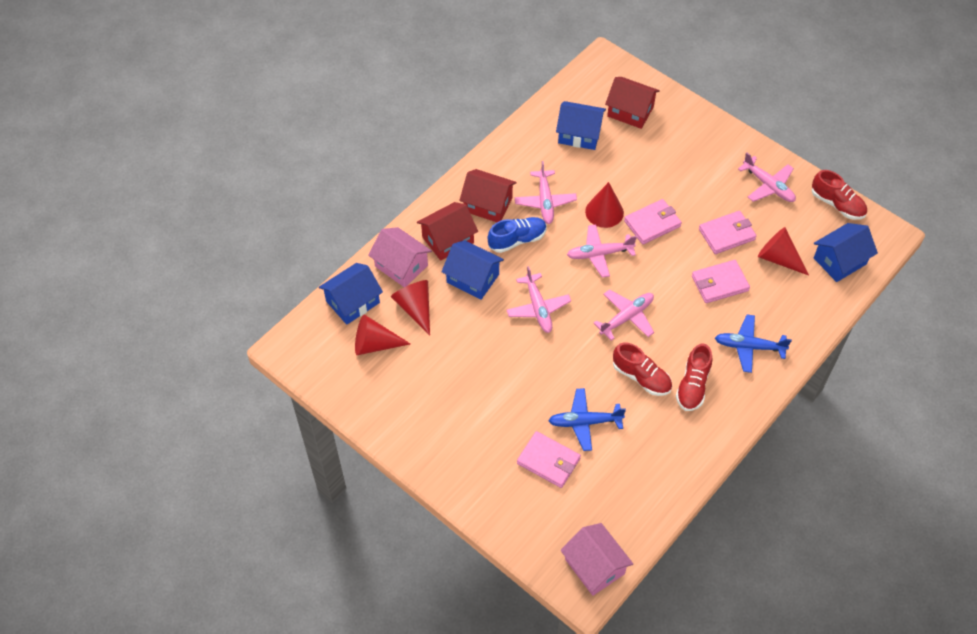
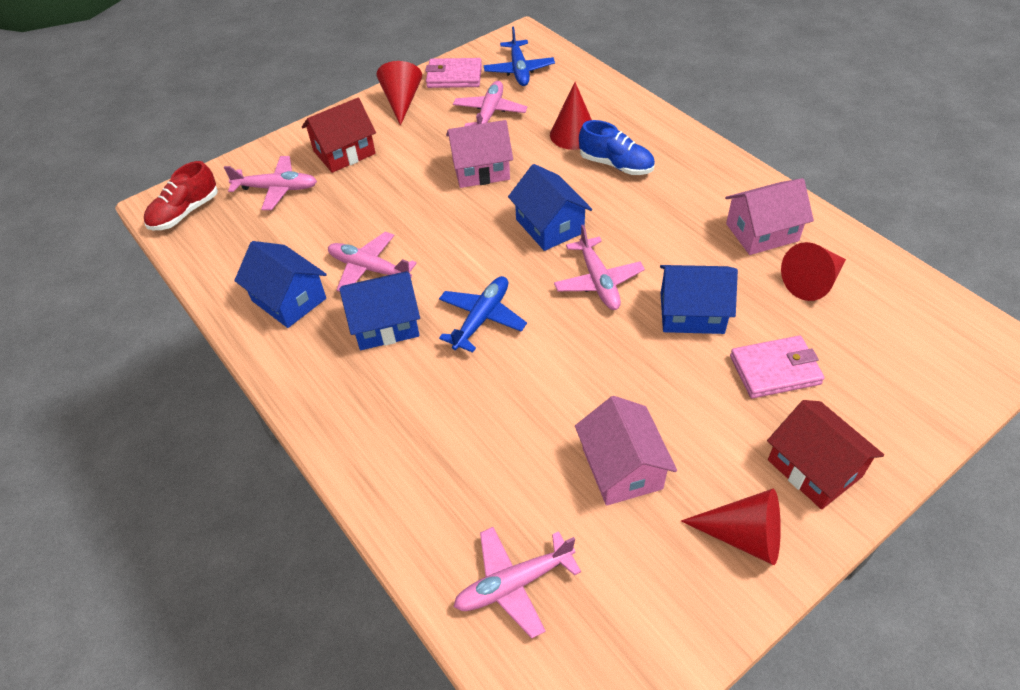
pink house: 2 -> 3
pink wallet: 4 -> 2
red house: 3 -> 2
red shoe: 3 -> 1

